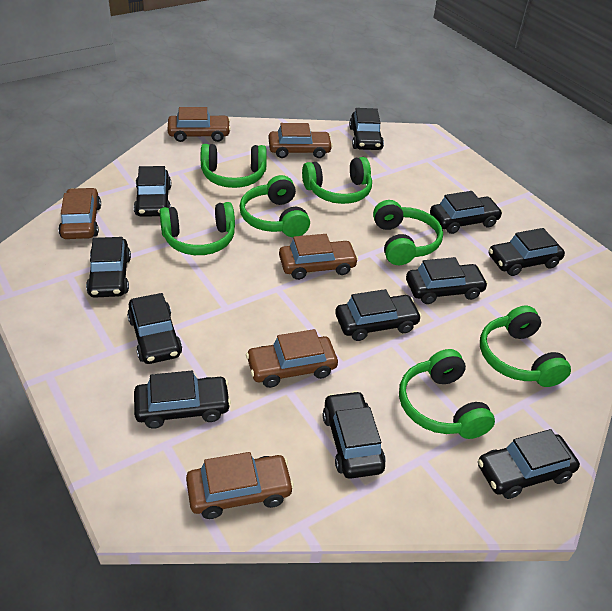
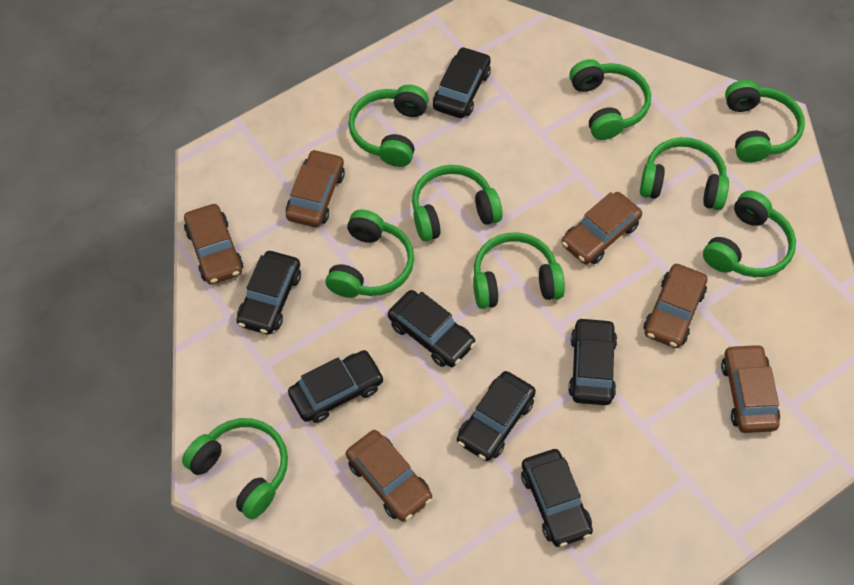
black car: 11 -> 7
green headphones: 7 -> 9

